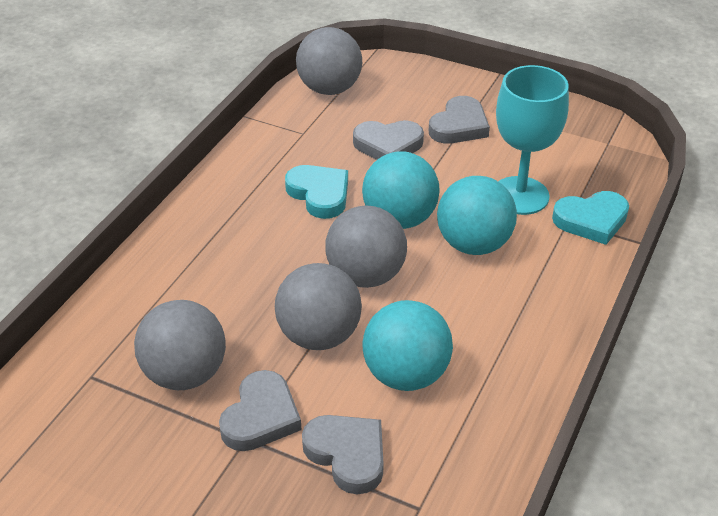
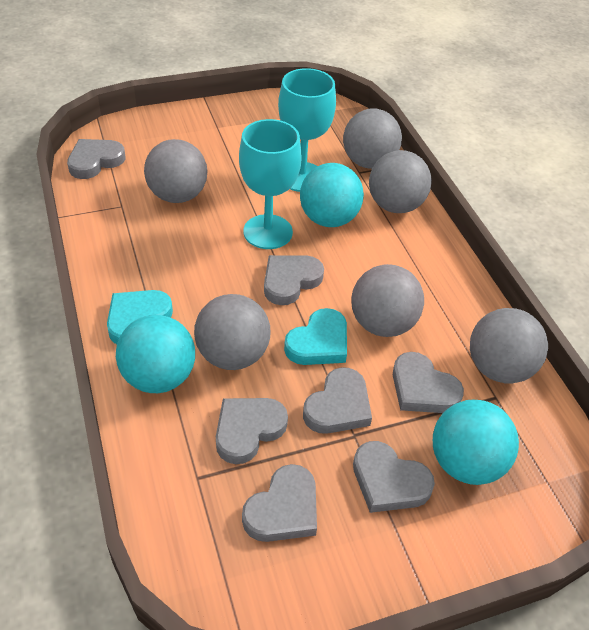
grey ball: 4 -> 6
grey heart: 4 -> 7
turquoise goblet: 1 -> 2

